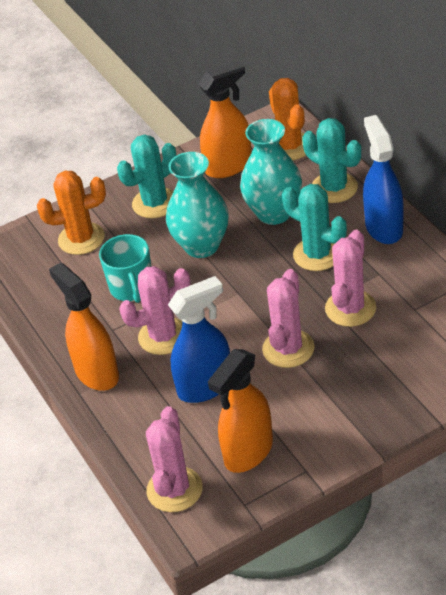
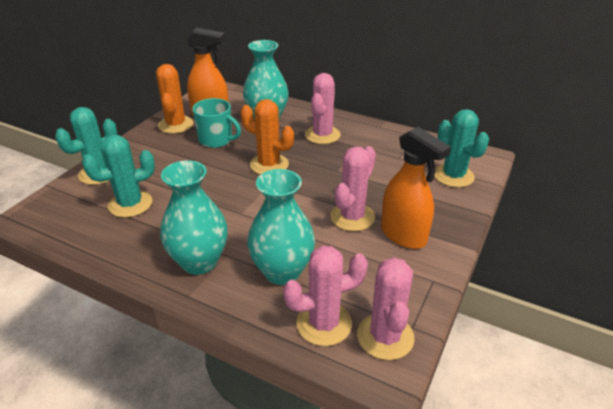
blue spray bottle: 2 -> 0
orange spray bottle: 3 -> 2
turquoise vase: 2 -> 3

